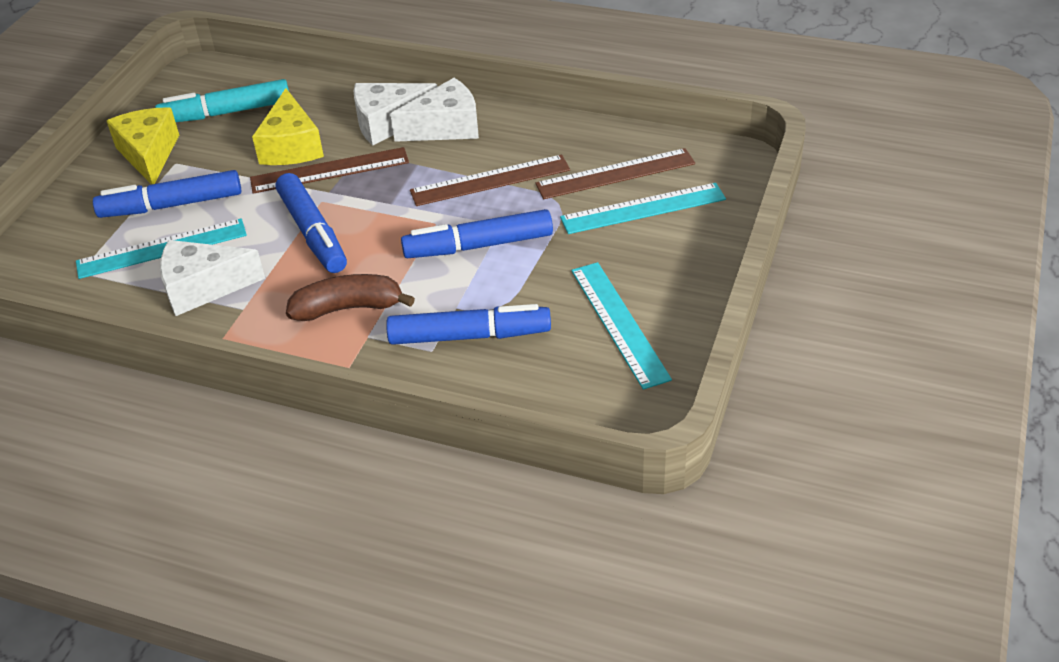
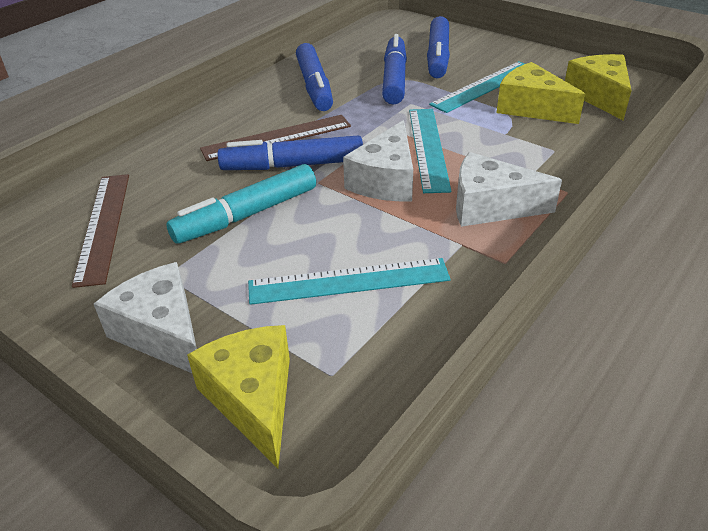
brown banana: 1 -> 0
brown ruler: 3 -> 2
yellow cheese: 2 -> 3

